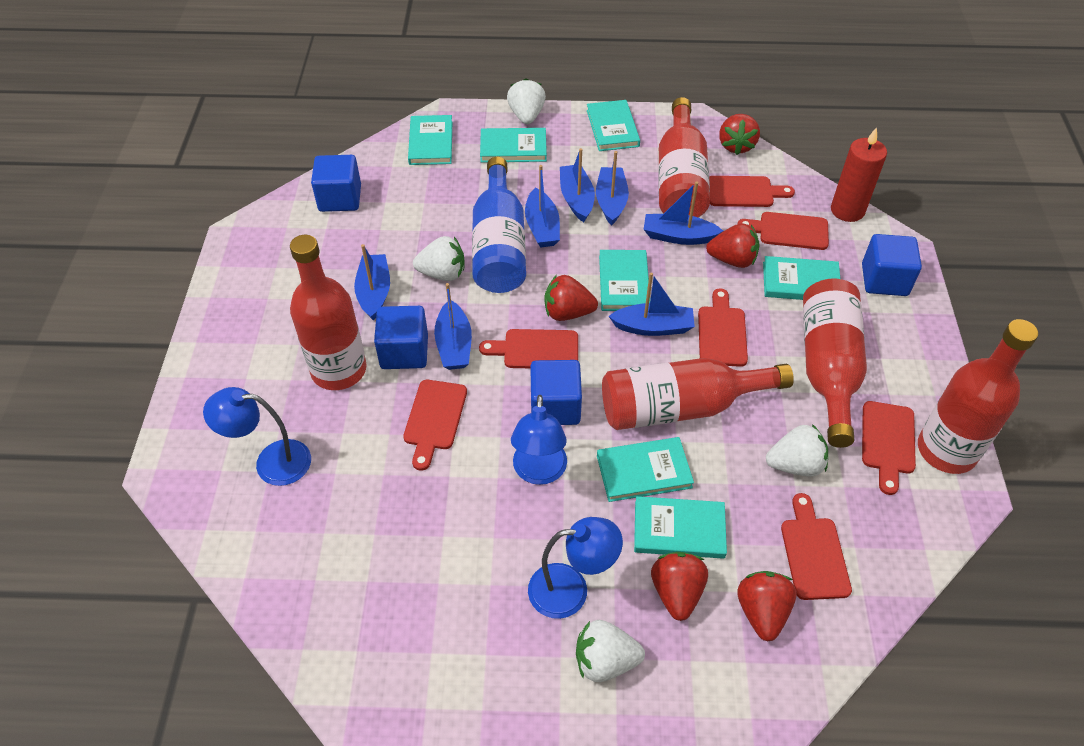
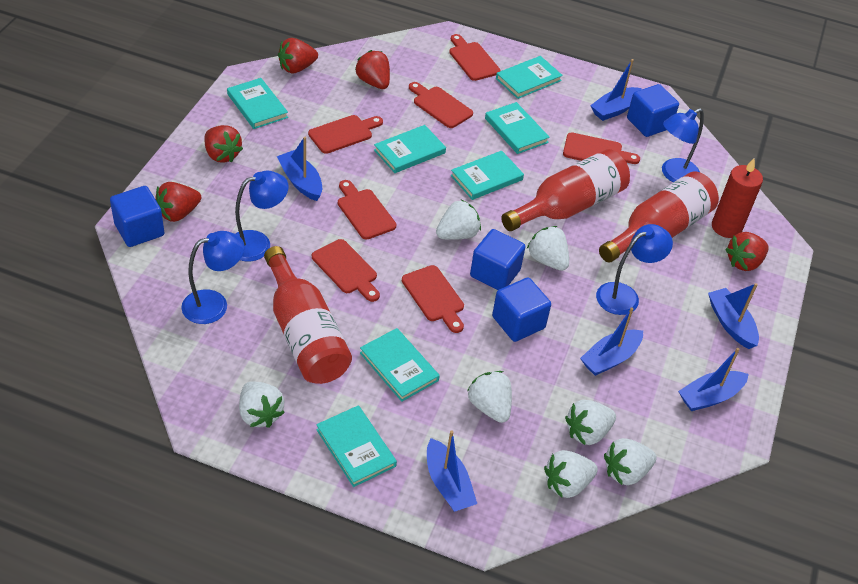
blue boat: 7 -> 6
blue bottle: 1 -> 0
blue lamp: 3 -> 4
red bottle: 5 -> 3
white strawberry: 4 -> 7

